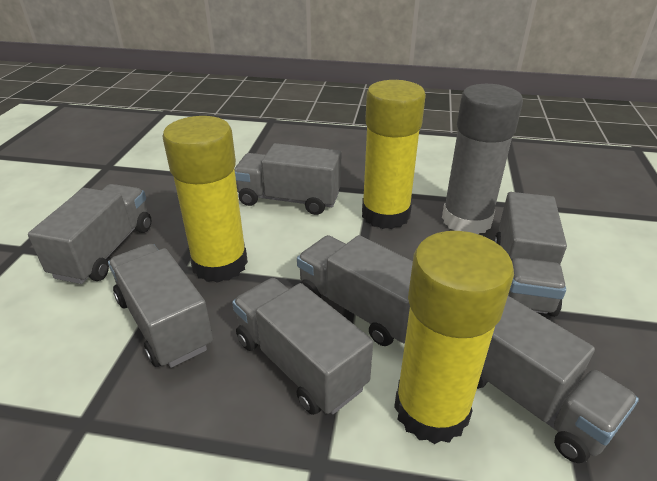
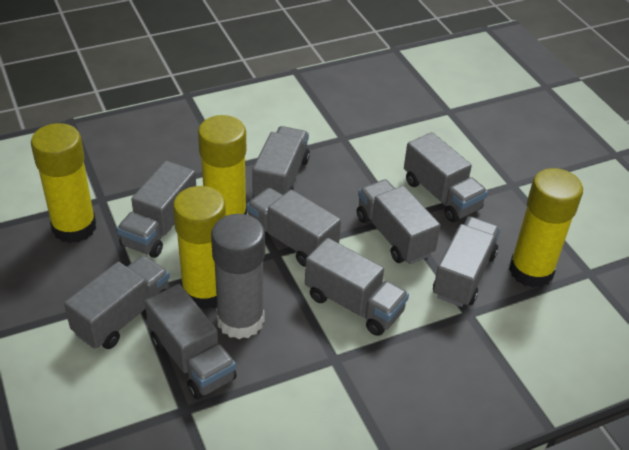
grey truck: 7 -> 9
yellow glue stick: 3 -> 4

